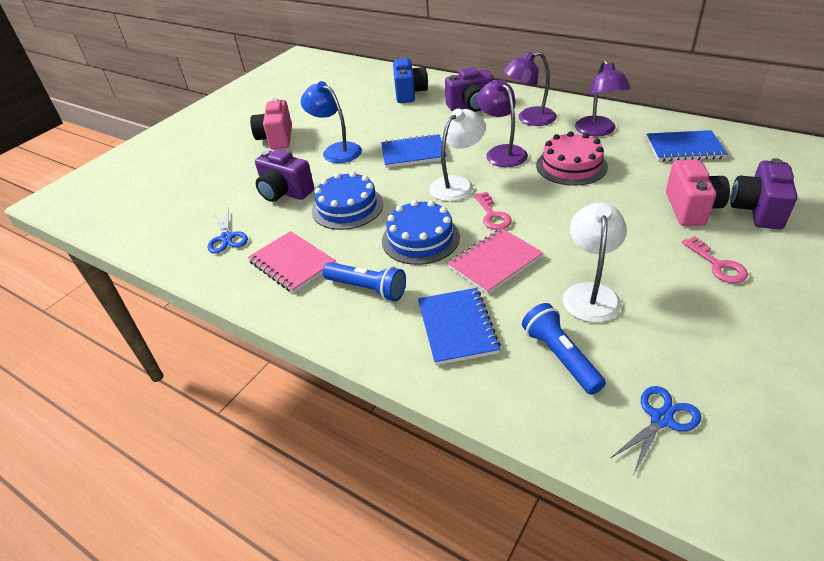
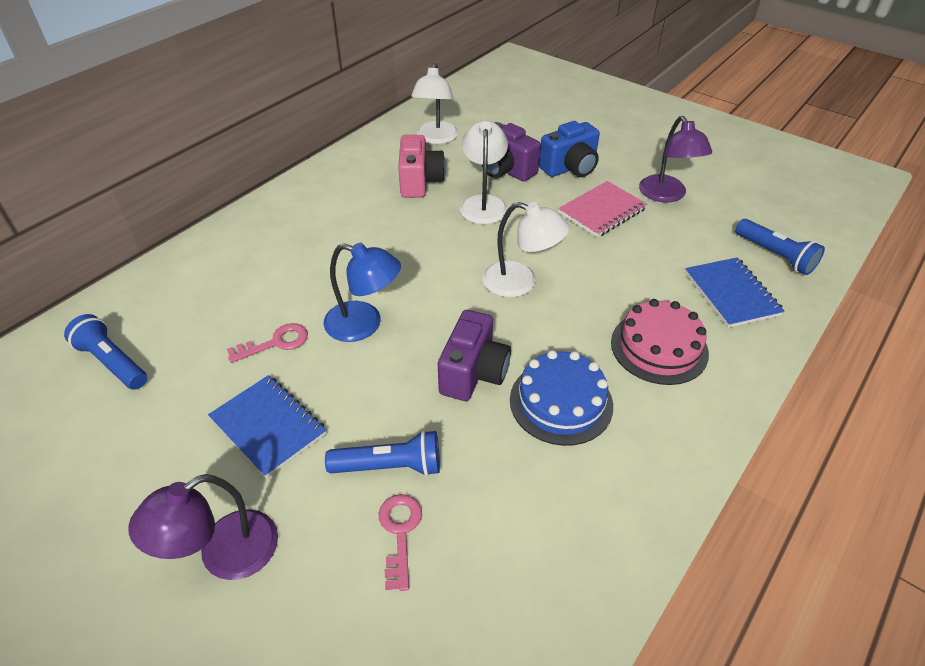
blue cake: 2 -> 1
blue flashlight: 2 -> 3
blue notebook: 3 -> 2
blue scissors: 2 -> 0
pink camera: 2 -> 1
pink notebook: 2 -> 1
purple camera: 3 -> 2
purple lamp: 3 -> 2
white lamp: 2 -> 3

